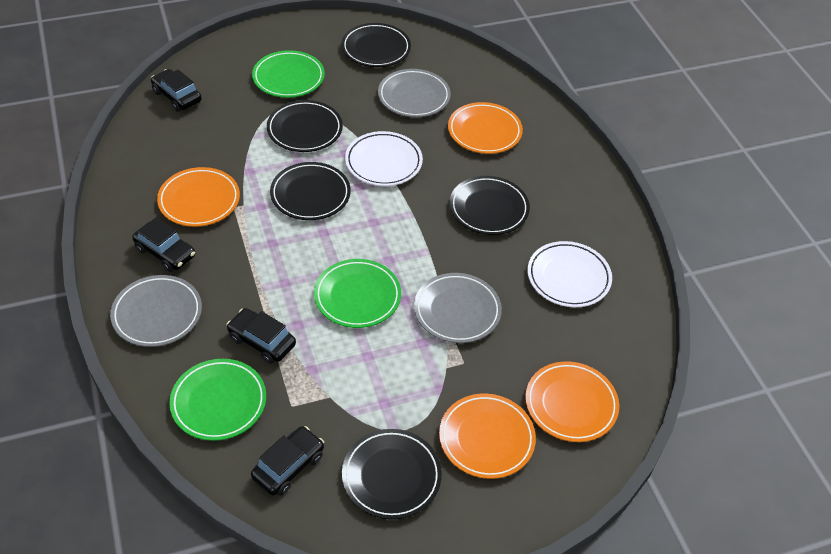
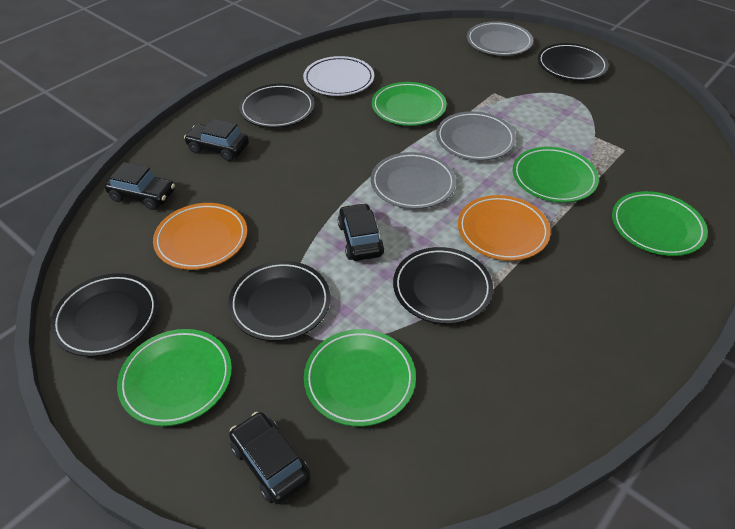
green plate: 3 -> 5
orange plate: 4 -> 2
white plate: 2 -> 1

